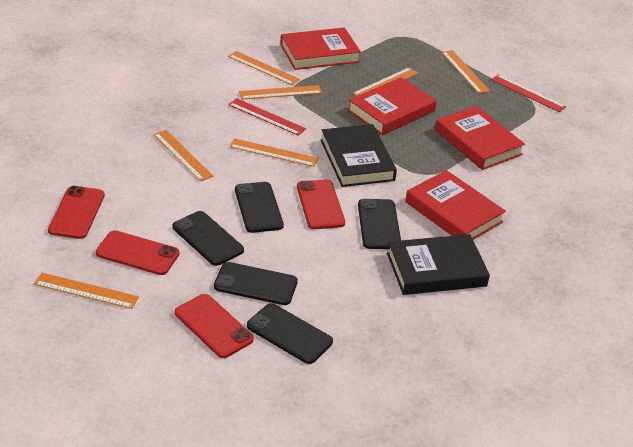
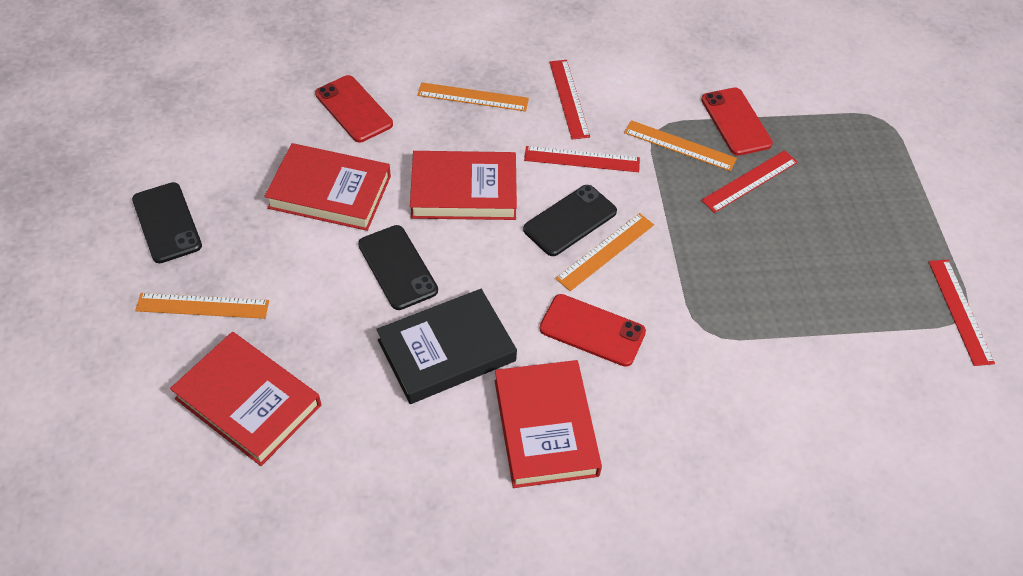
black book: 2 -> 1
black phone: 5 -> 3
orange ruler: 7 -> 4
red phone: 4 -> 3
red ruler: 2 -> 4

